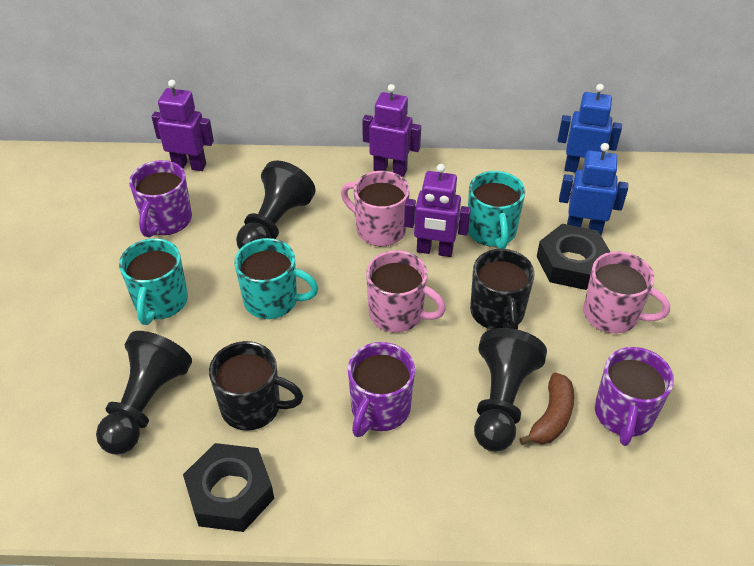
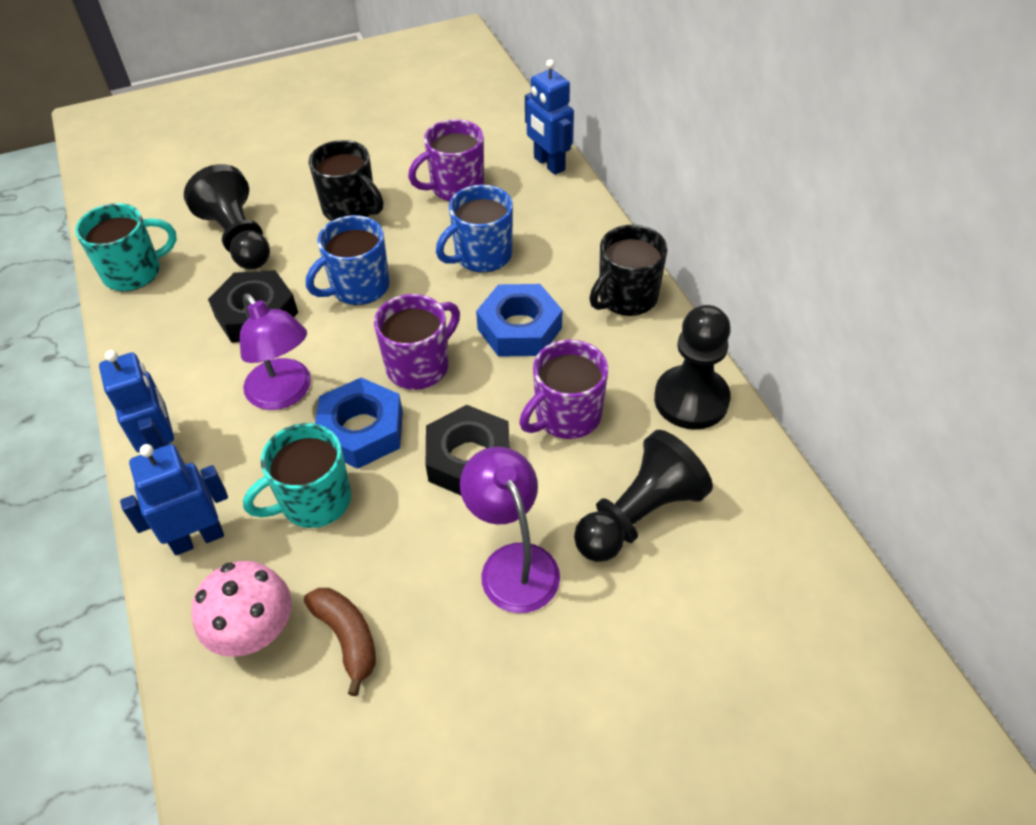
blue mug: 0 -> 2
blue nut: 0 -> 2
blue robot: 2 -> 3
pink mug: 3 -> 0
pink mushroom: 0 -> 1
purple lamp: 0 -> 2
purple robot: 3 -> 0
turquoise mug: 3 -> 2

